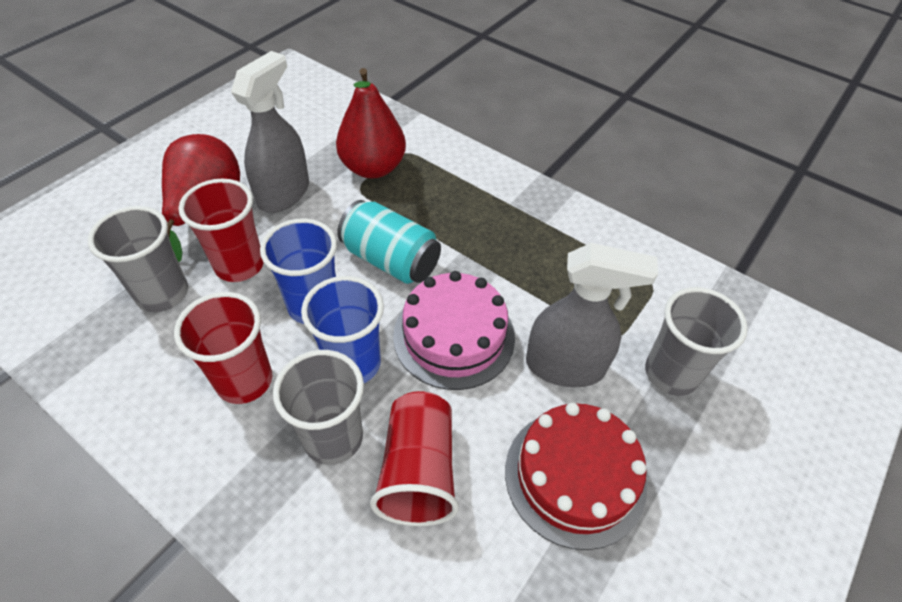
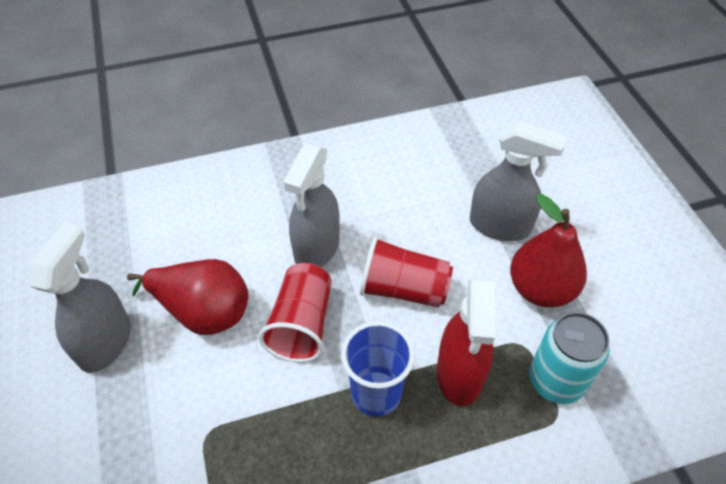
blue cup: 2 -> 1
grey cup: 3 -> 0
grey spray bottle: 2 -> 3
pink cake: 1 -> 0
red cake: 1 -> 0
red cup: 3 -> 2
red spray bottle: 0 -> 1

